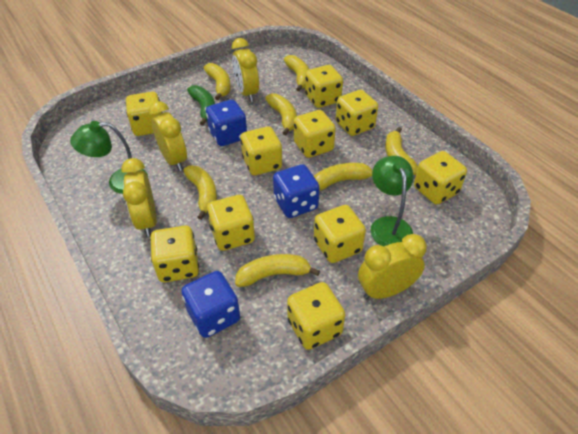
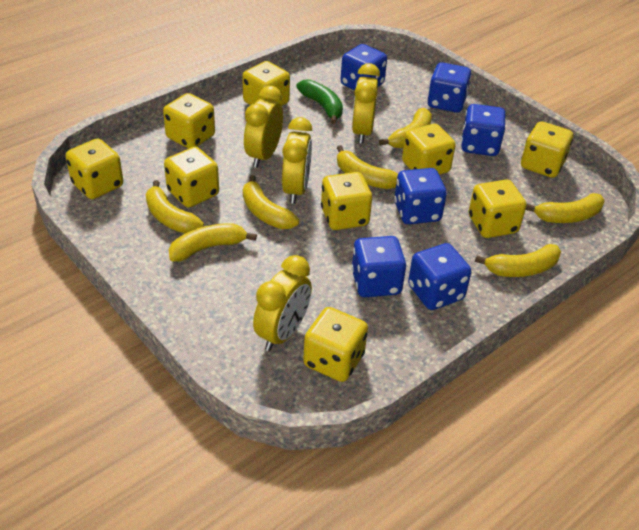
blue dice: 3 -> 6
green lamp: 2 -> 0
yellow dice: 10 -> 9

